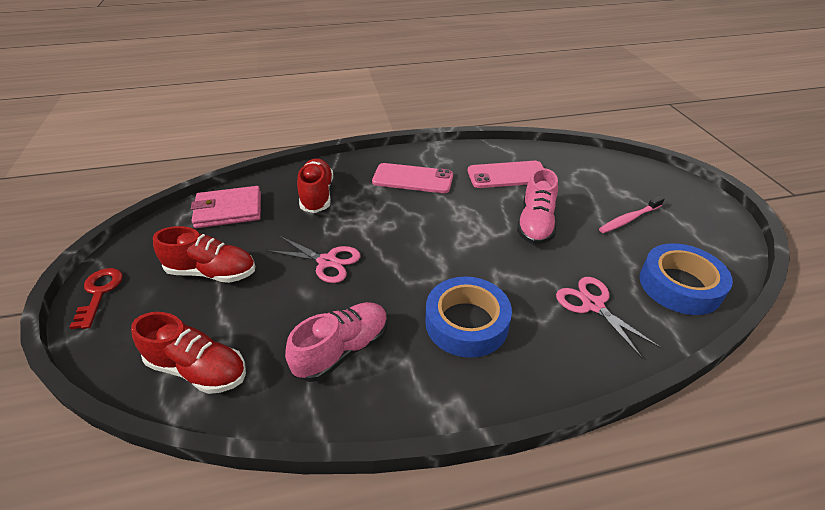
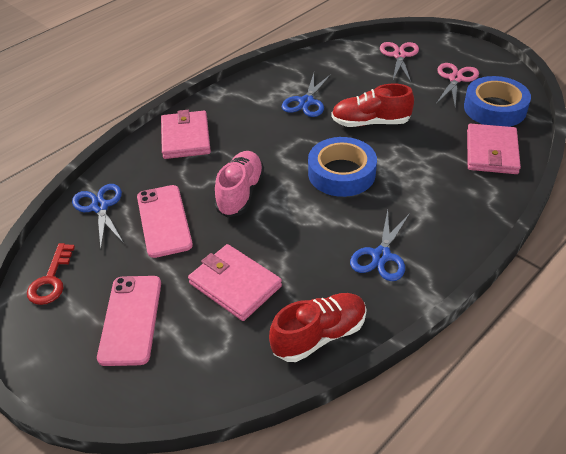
blue scissors: 0 -> 3
pink shoe: 2 -> 1
pink toothbrush: 1 -> 0
pink wallet: 1 -> 3
red shoe: 3 -> 2

